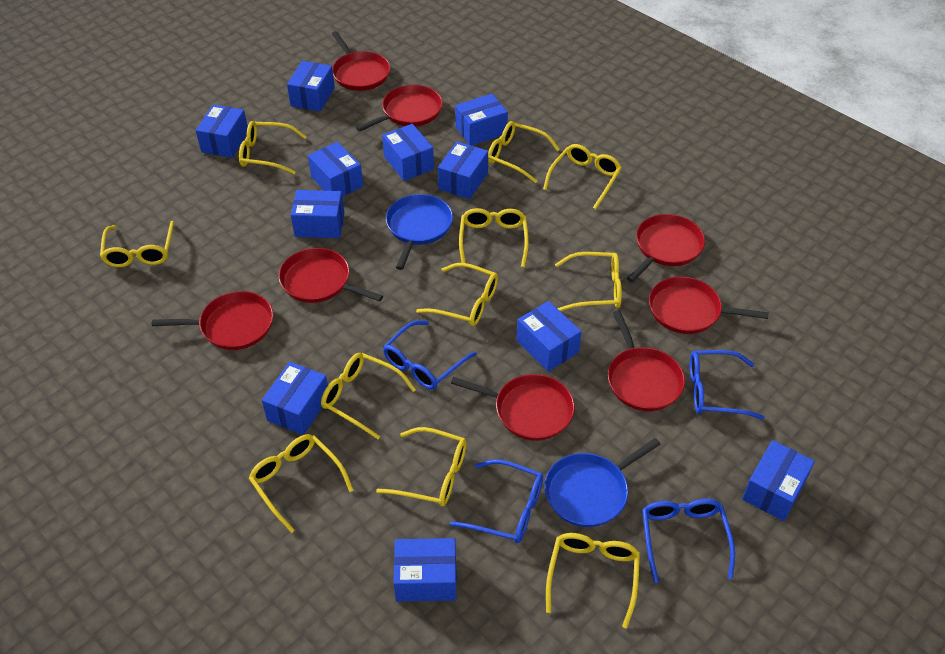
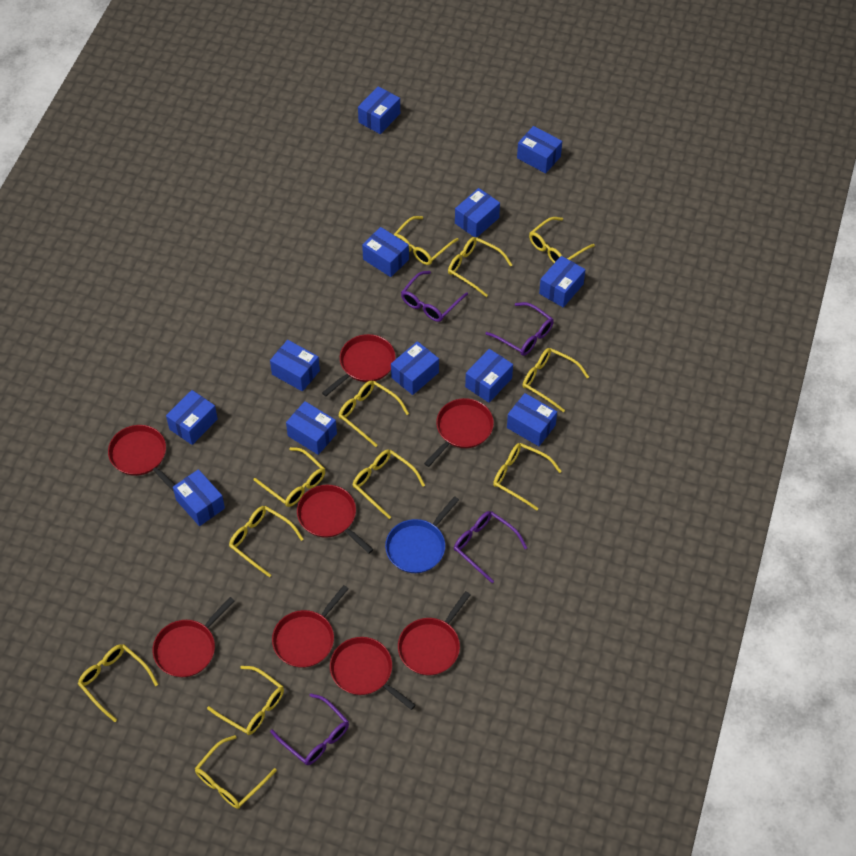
blue box: 11 -> 12
blue glasses: 4 -> 0
blue pan: 2 -> 1
purple glasses: 0 -> 4
yellow glasses: 11 -> 12

